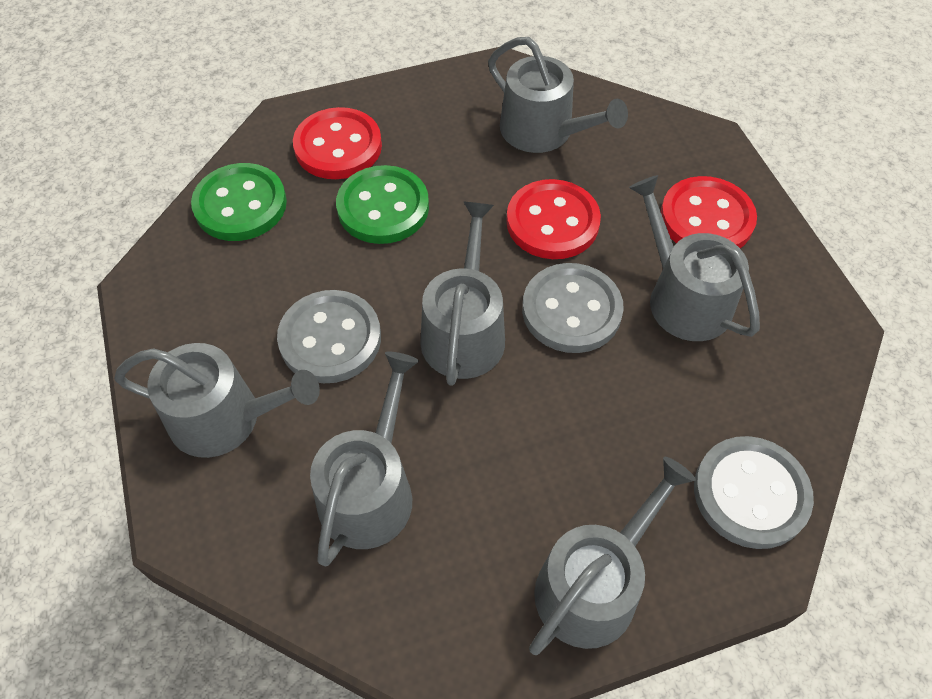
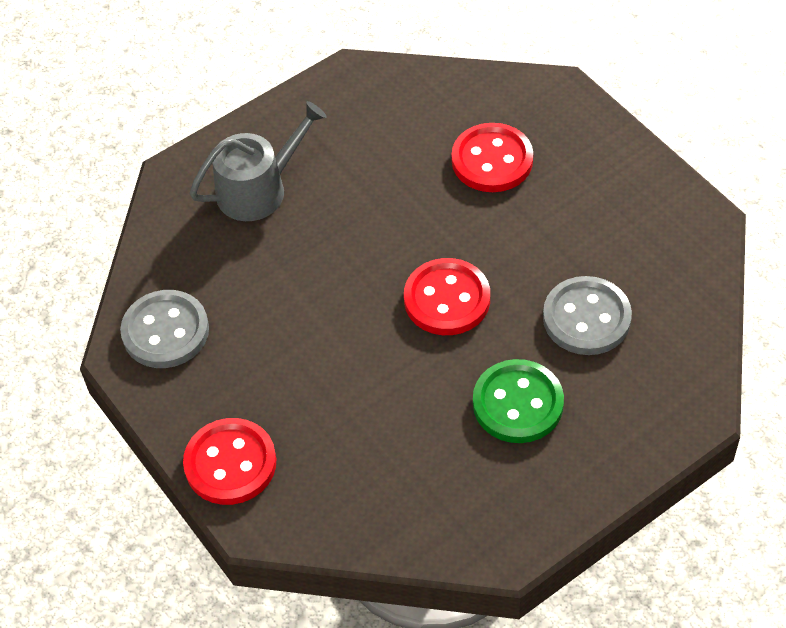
green button: 2 -> 1
grey button: 3 -> 2
grey watering can: 6 -> 1

